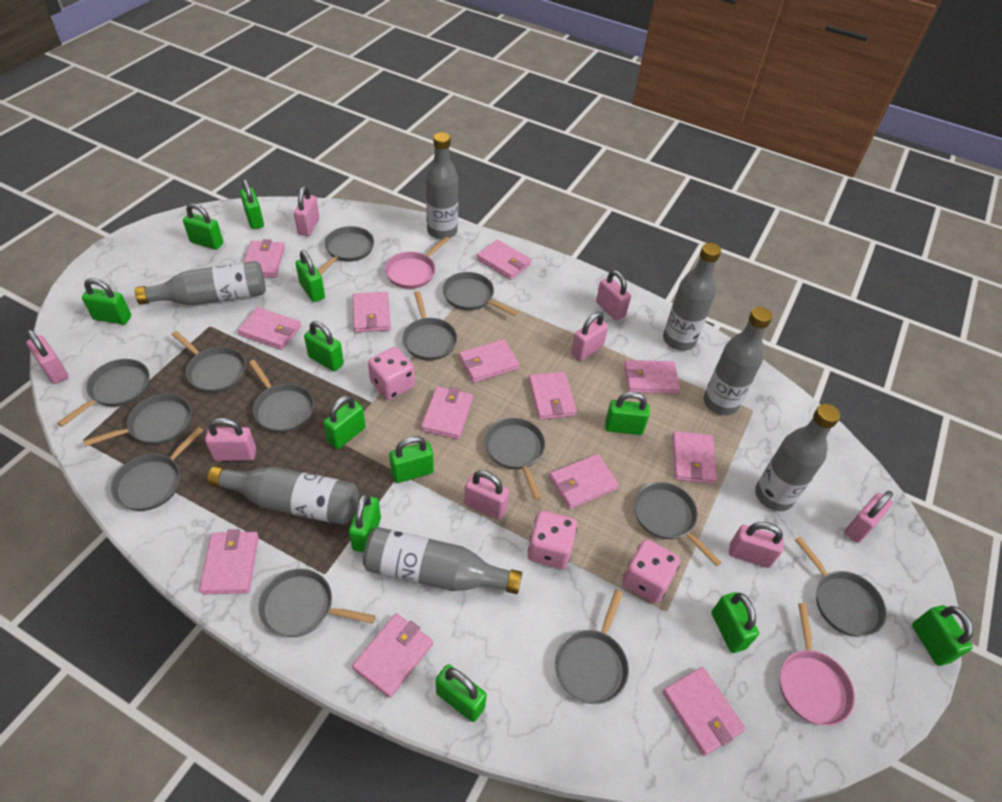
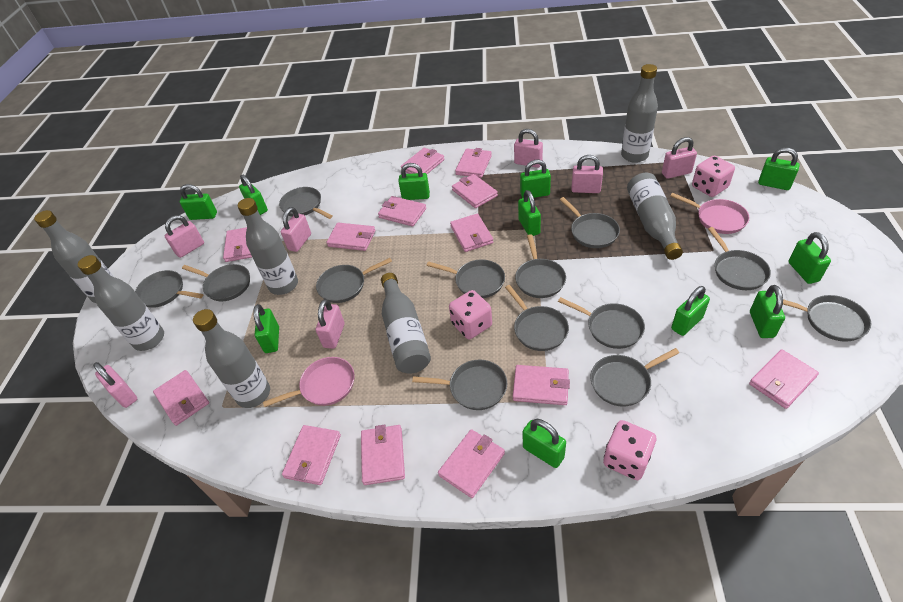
green padlock: 12 -> 11
pink padlock: 8 -> 7

